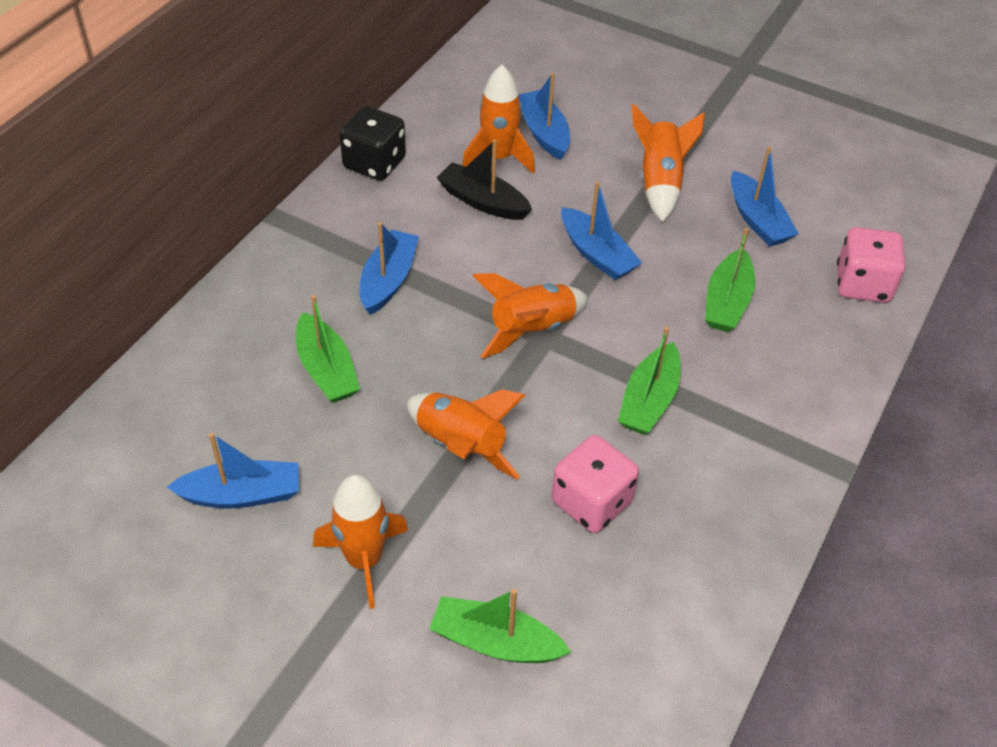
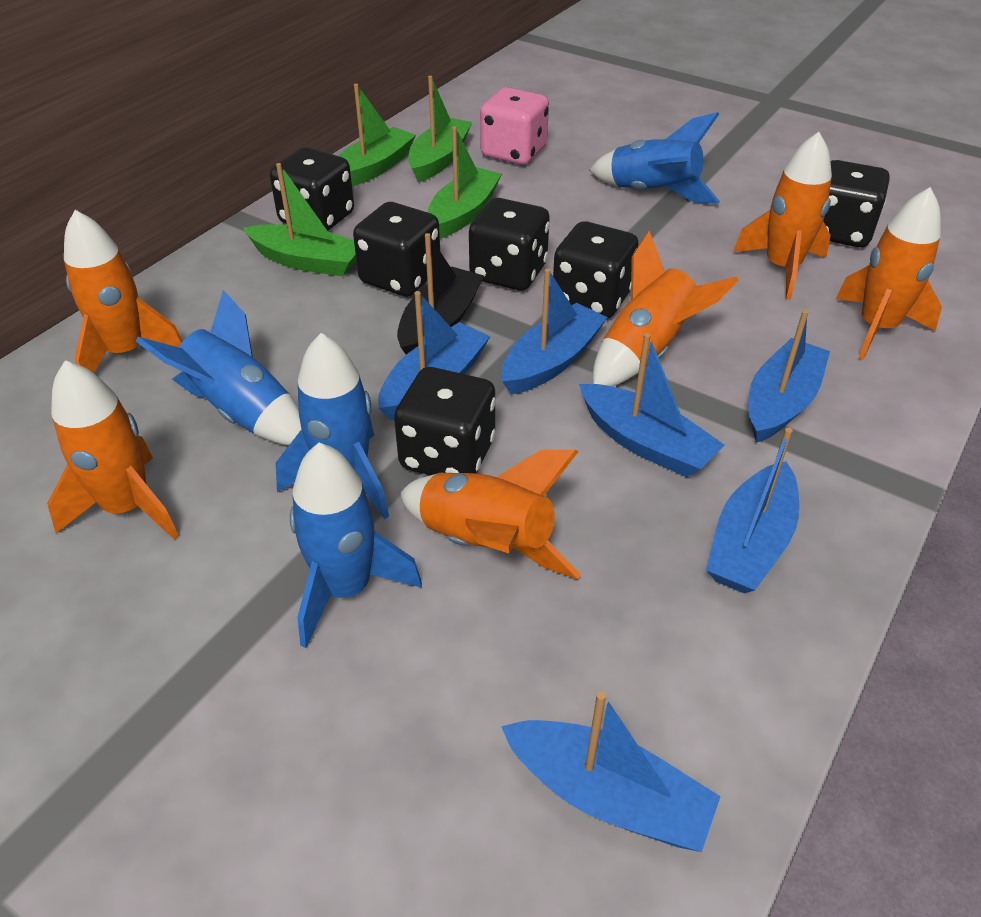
black dice: 1 -> 6
blue boat: 5 -> 6
blue rocket: 0 -> 4
orange rocket: 5 -> 6
pink dice: 2 -> 1

